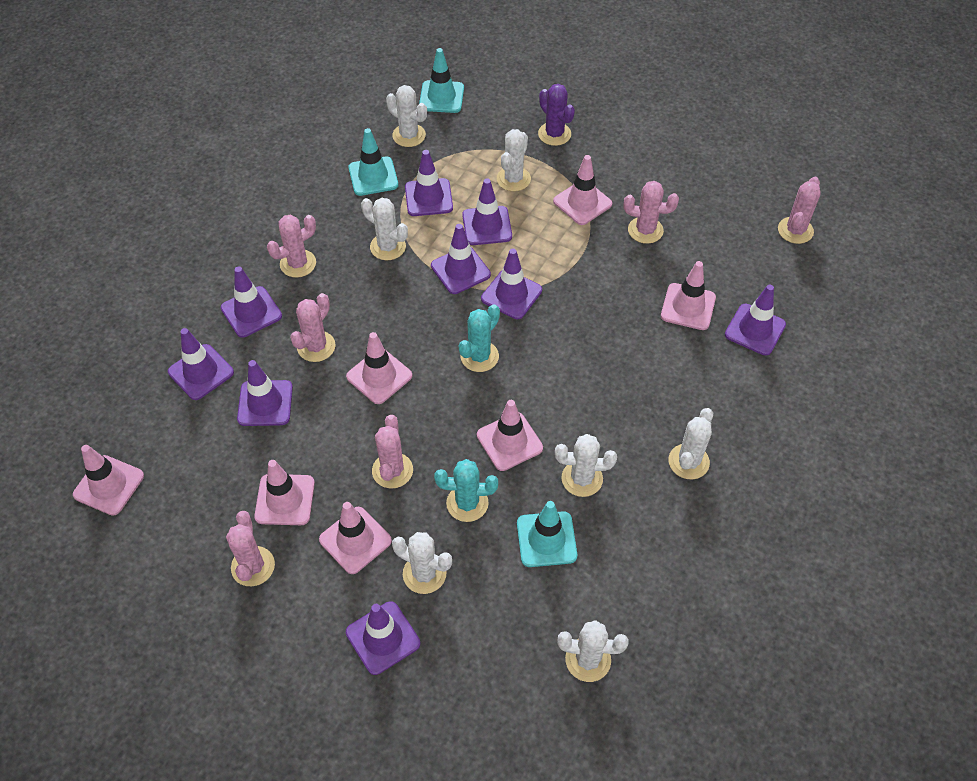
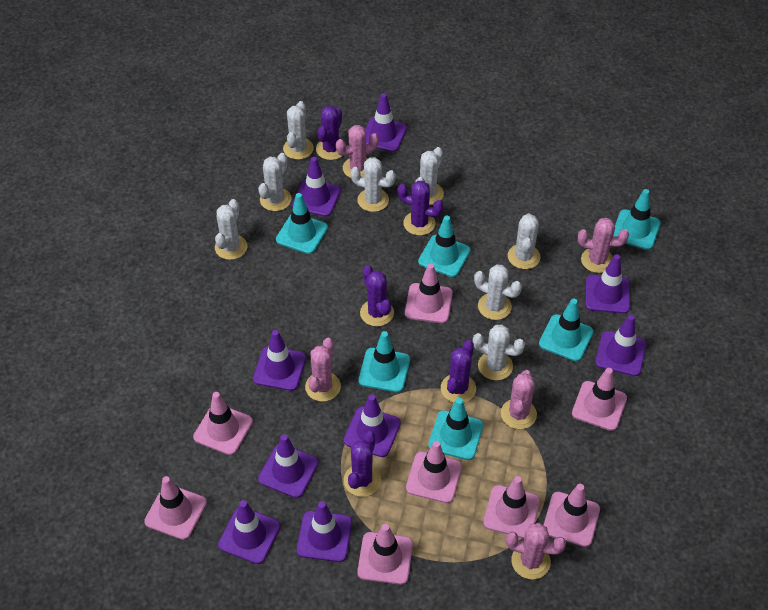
pink cactus: 6 -> 5
pink traffic cone: 7 -> 8
purple cactus: 1 -> 5
turquoise cactus: 2 -> 0
turquoise traffic cone: 3 -> 6
white cactus: 7 -> 8

